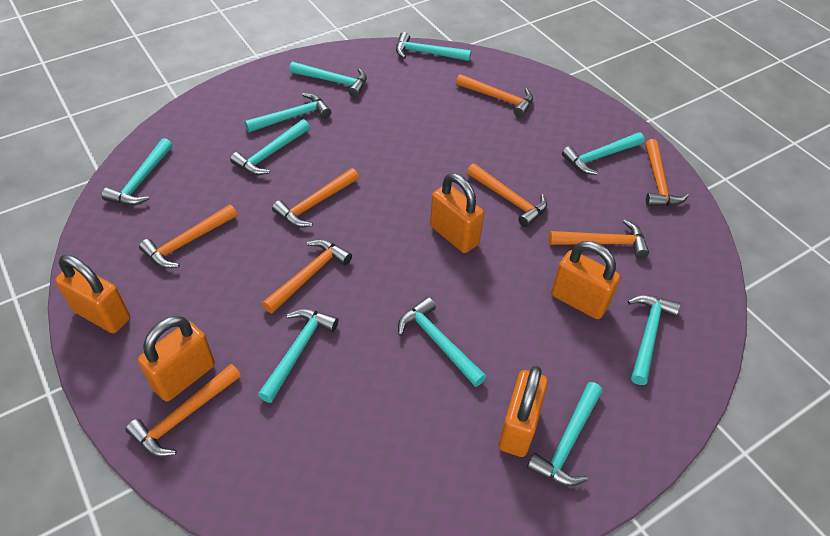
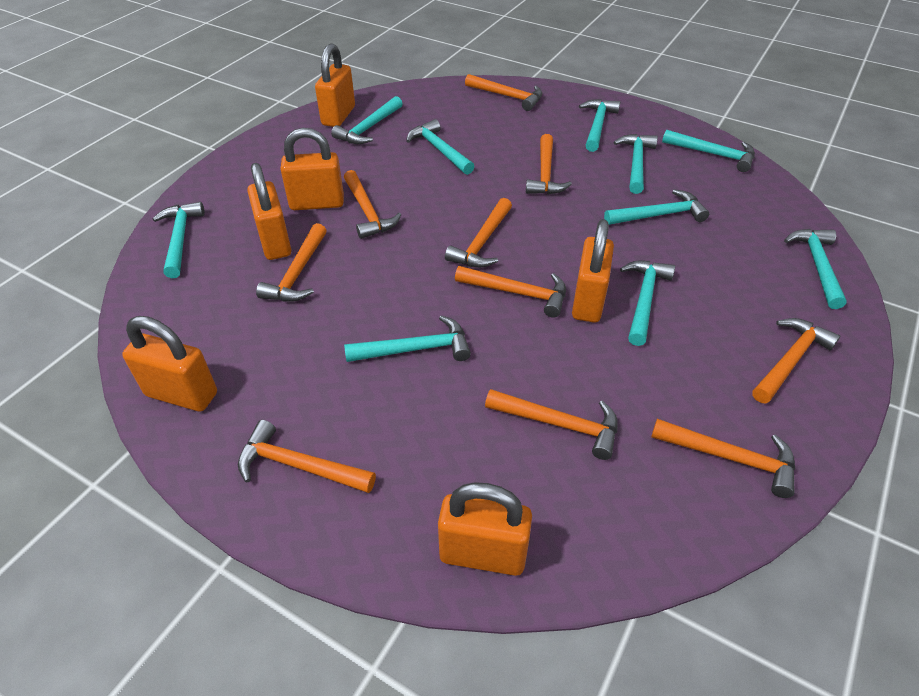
orange hammer: 8 -> 10
orange padlock: 5 -> 6

